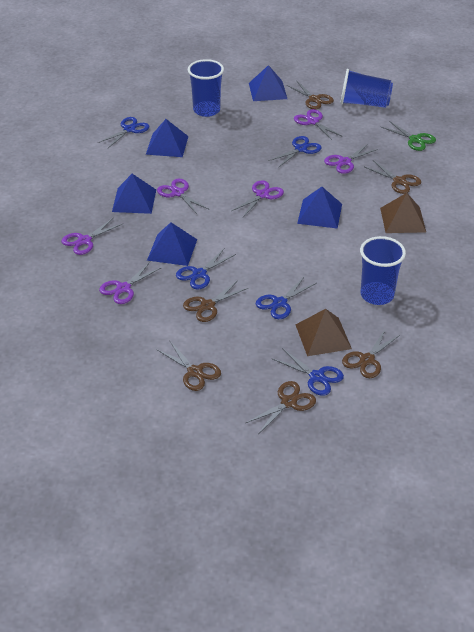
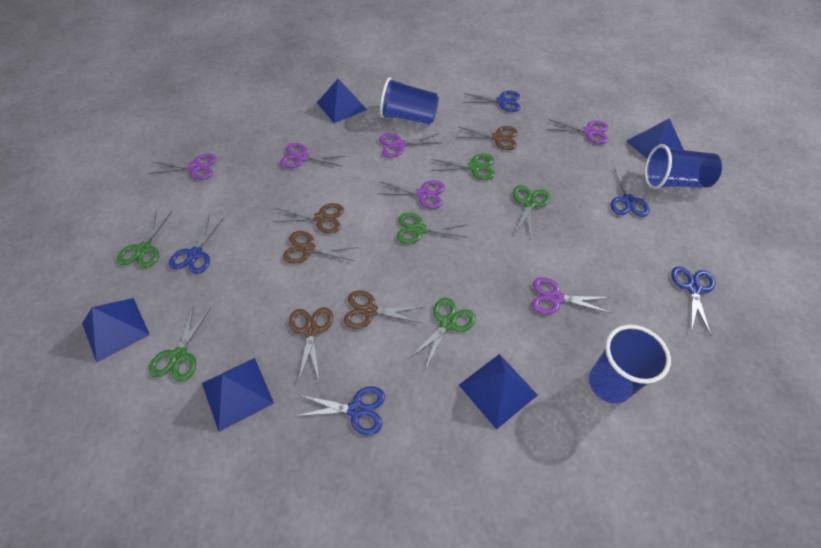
brown pyramid: 2 -> 0
brown scissors: 6 -> 5
green scissors: 1 -> 6

